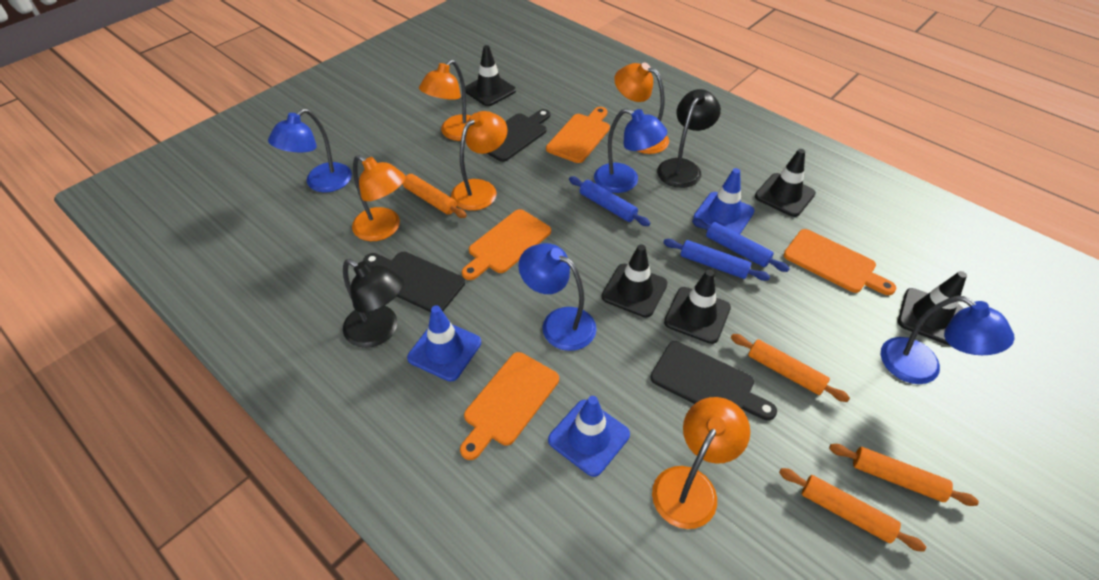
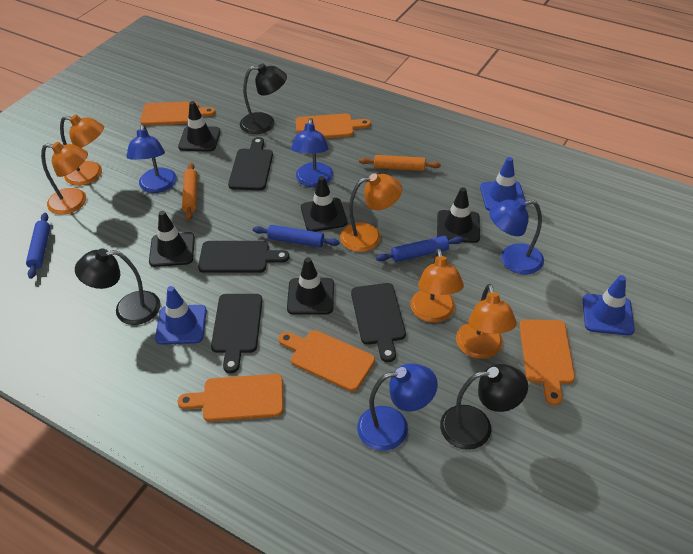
black cutting board: 3 -> 4
black lamp: 2 -> 3
orange cutting board: 4 -> 5
orange rolling pin: 4 -> 2

